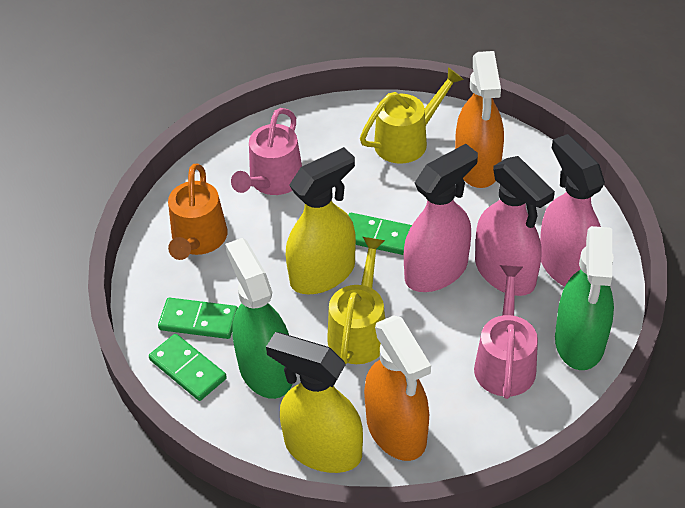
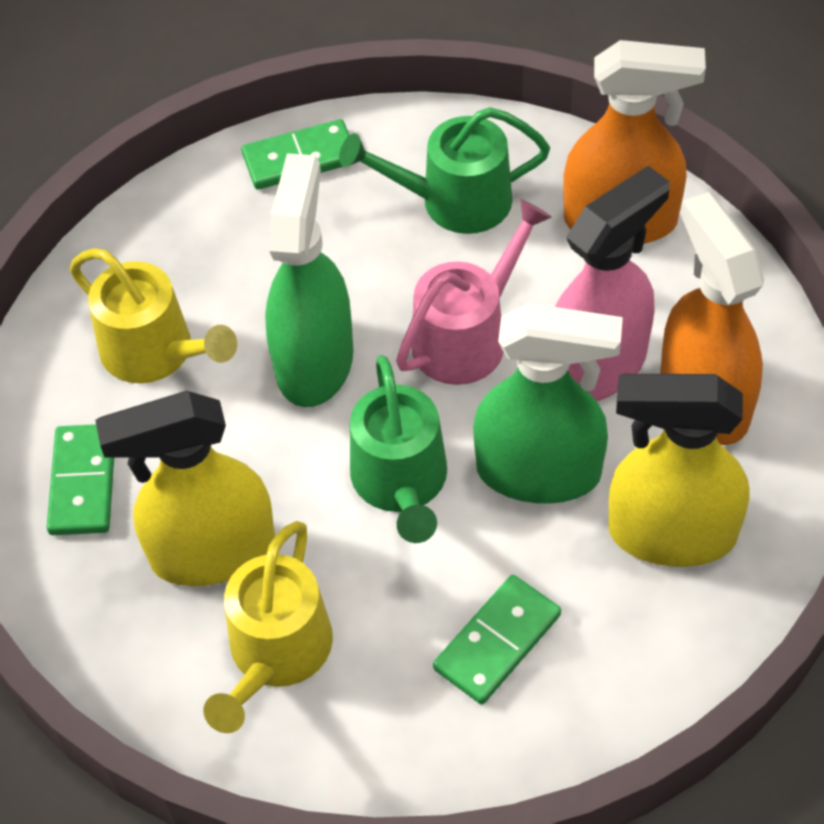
green watering can: 0 -> 2
orange watering can: 1 -> 0
pink spray bottle: 3 -> 1
pink watering can: 2 -> 1

